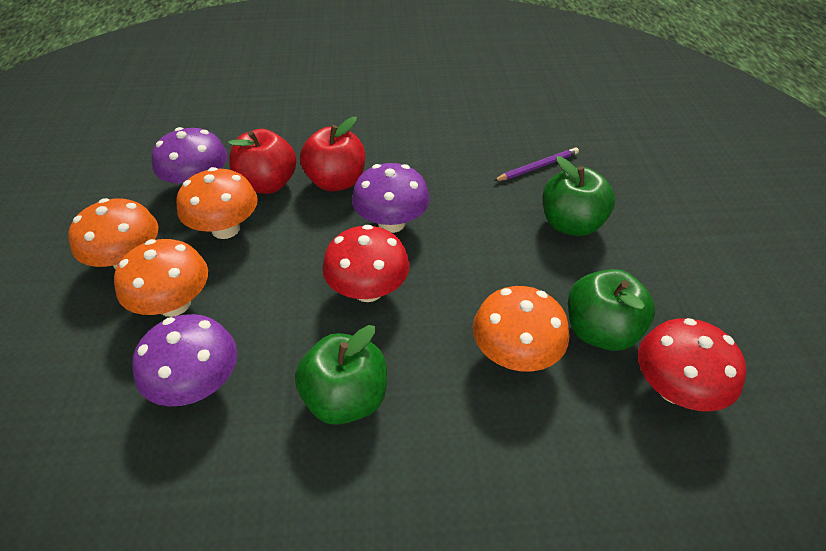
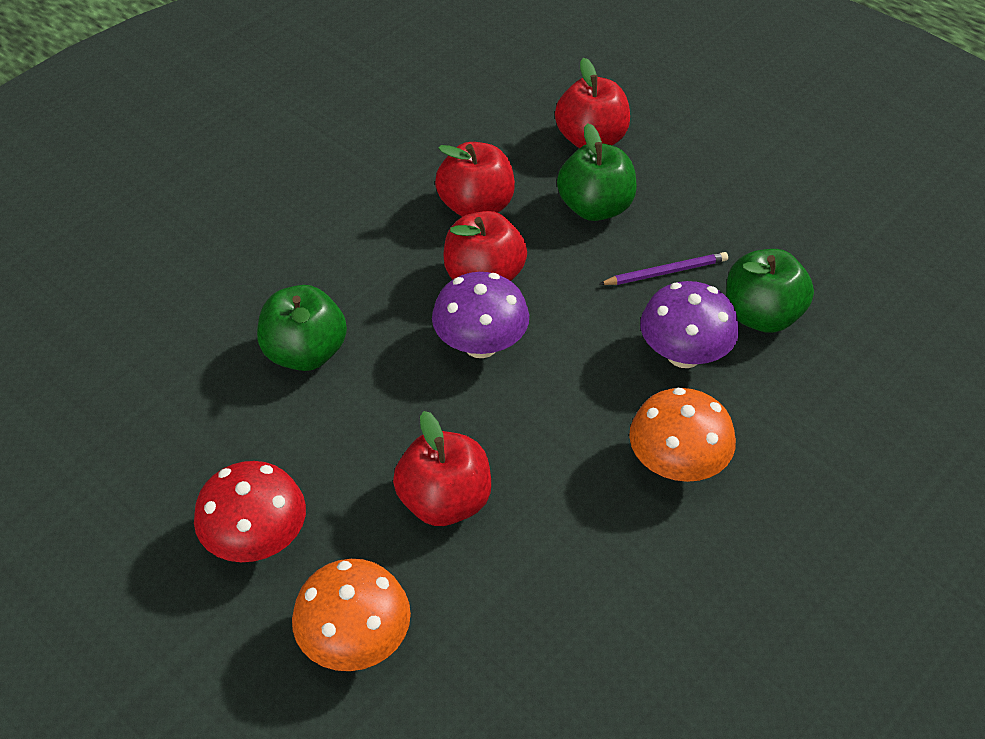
orange mushroom: 4 -> 2
purple mushroom: 3 -> 2
red apple: 2 -> 4
red mushroom: 2 -> 1

